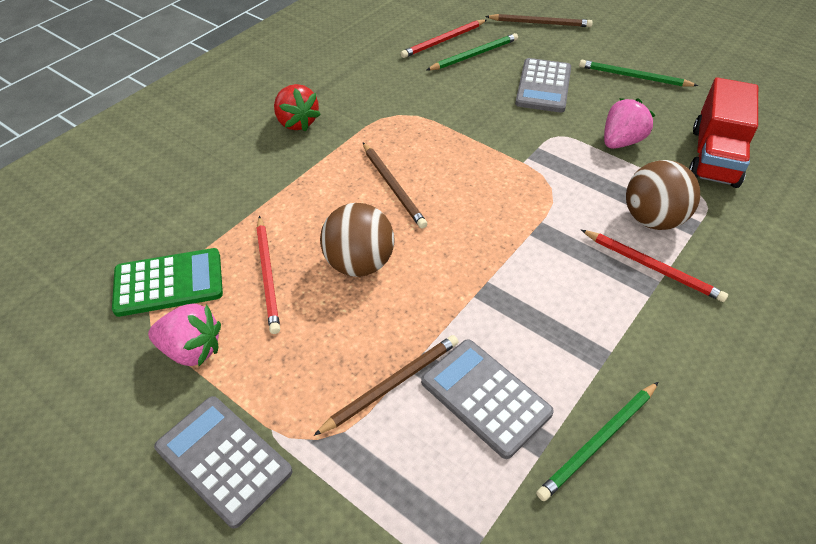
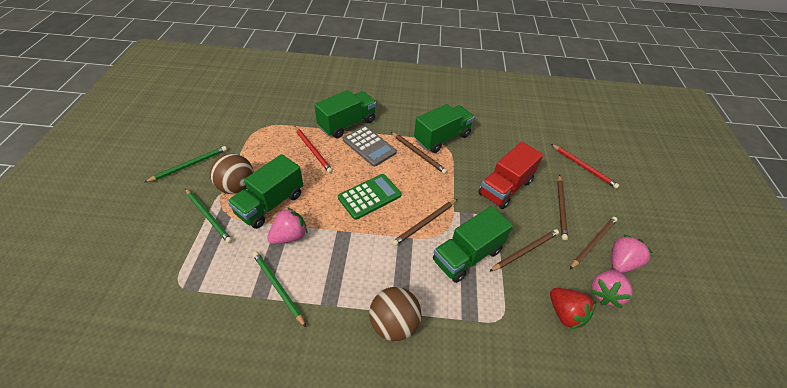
brown pencil: 3 -> 5
green truck: 0 -> 4
grey calculator: 3 -> 1
pink strawberry: 2 -> 3
red pencil: 3 -> 2

